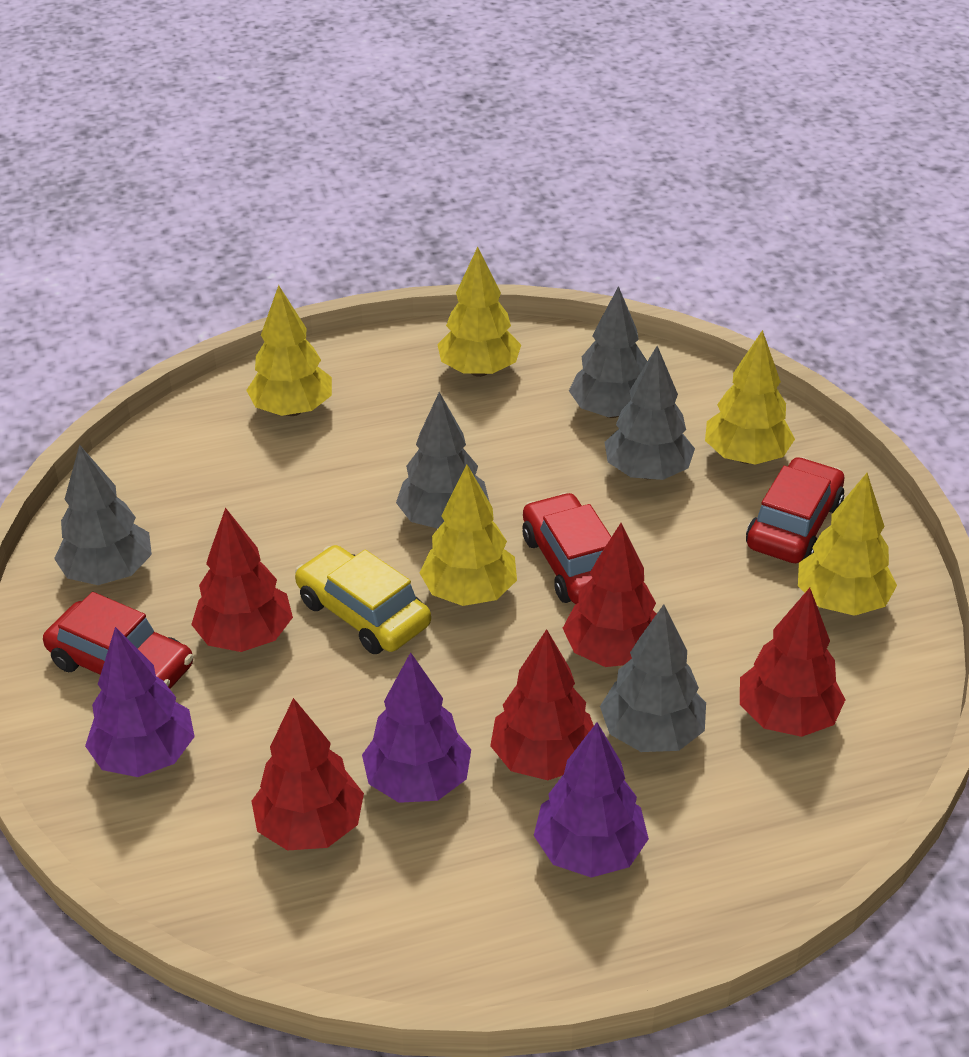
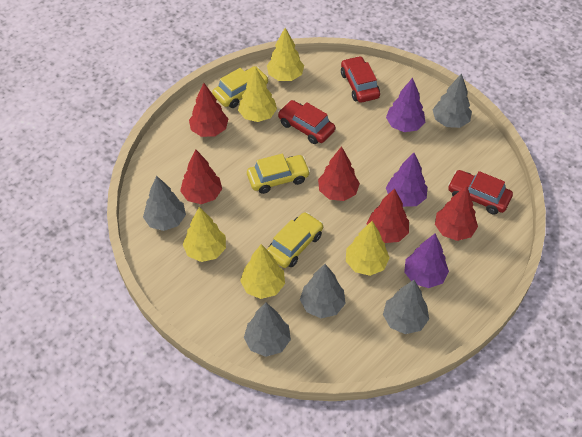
yellow car: 1 -> 3

